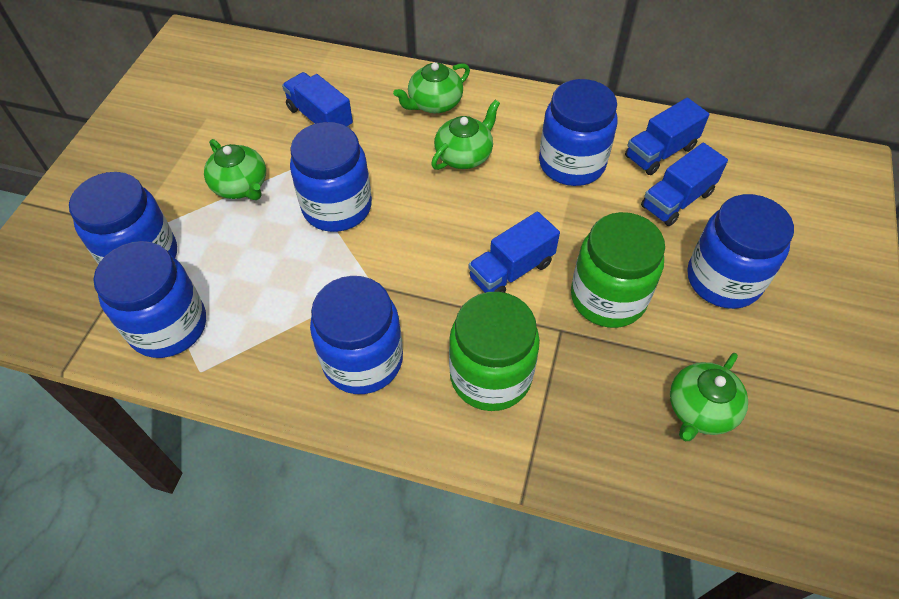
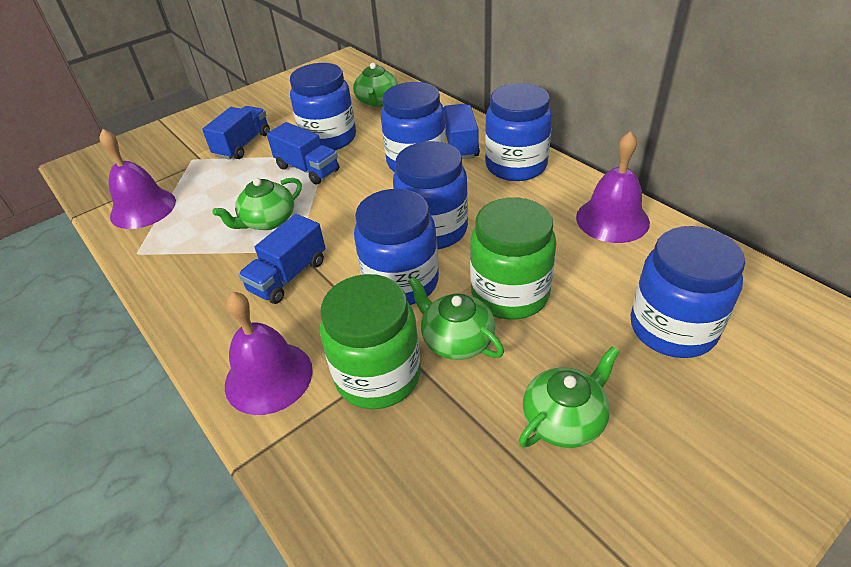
purple bell: 0 -> 3

